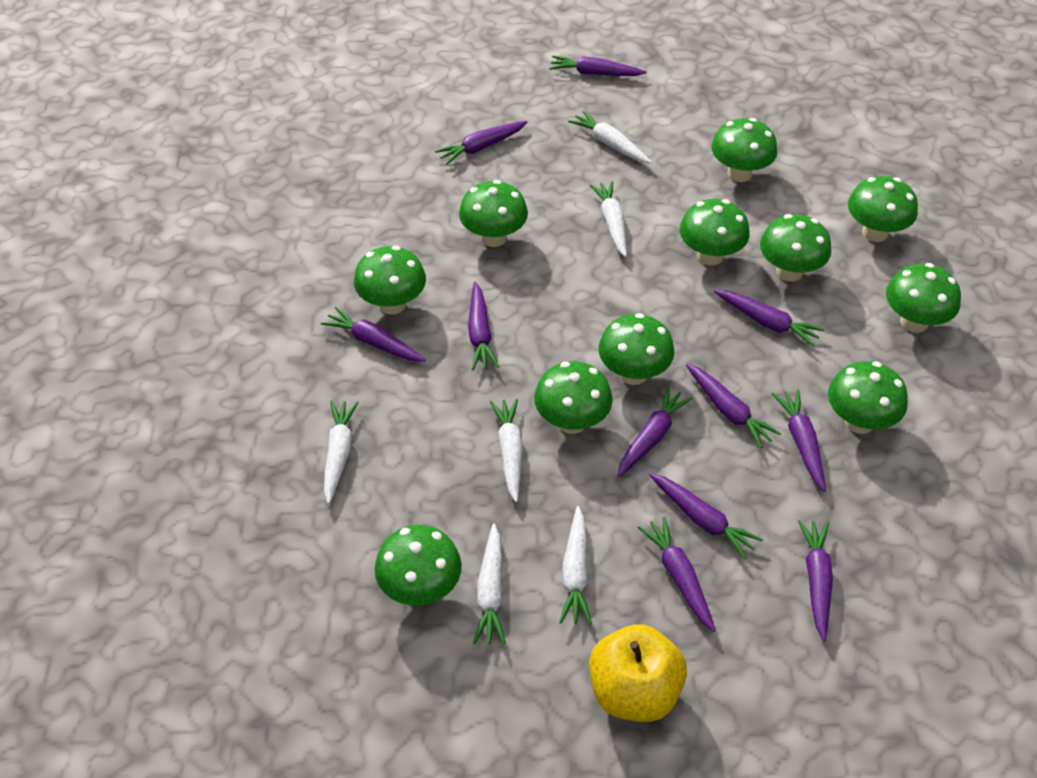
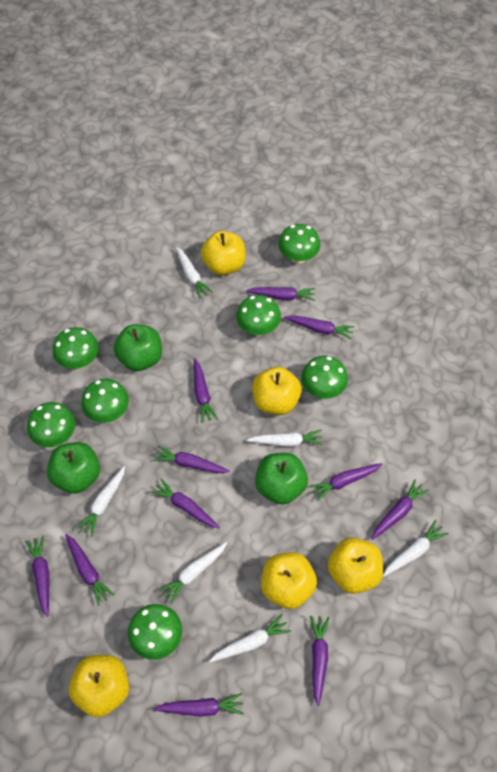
green apple: 0 -> 3
green mushroom: 11 -> 7
yellow apple: 1 -> 5

